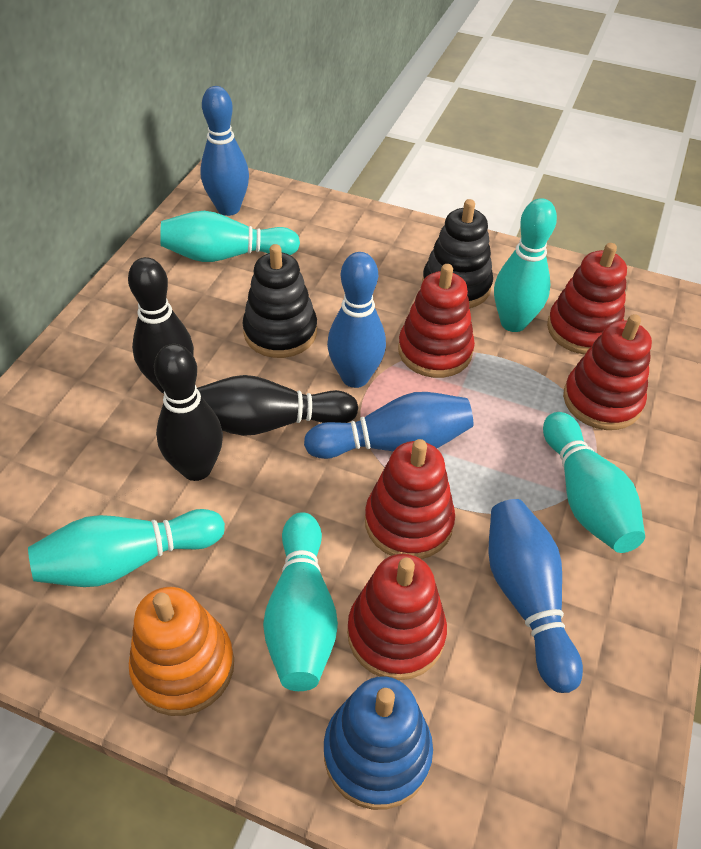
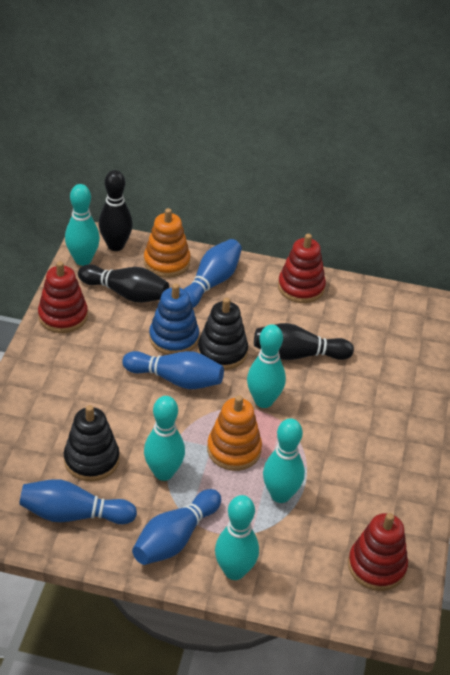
orange stacking toy: 1 -> 2
red stacking toy: 5 -> 3

